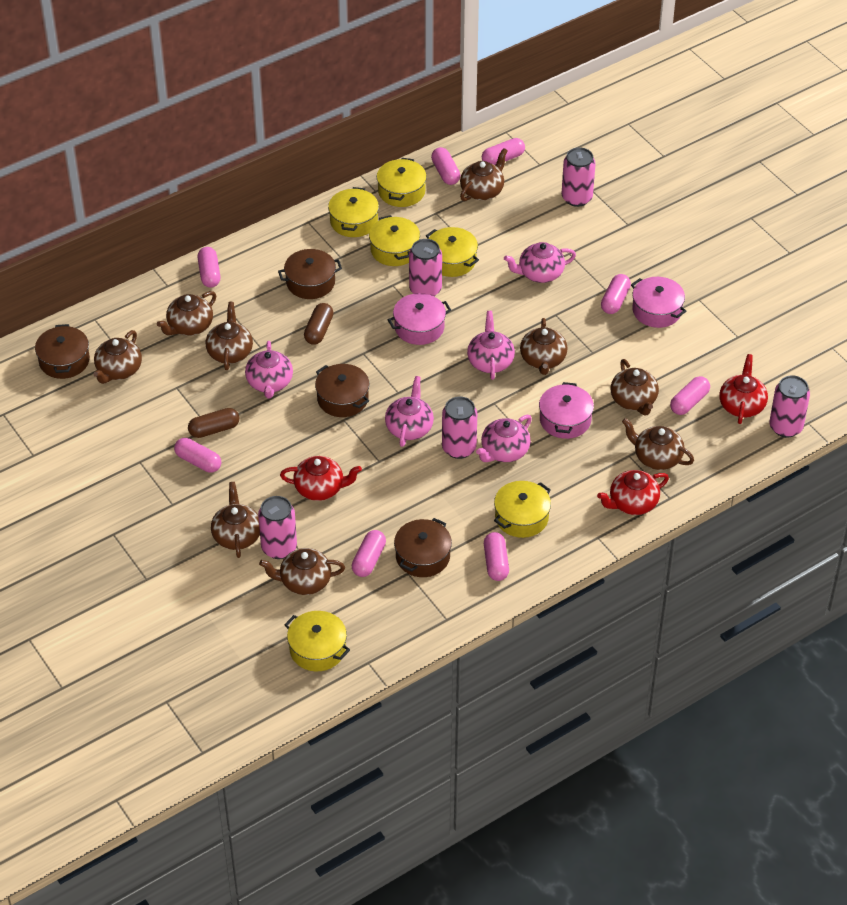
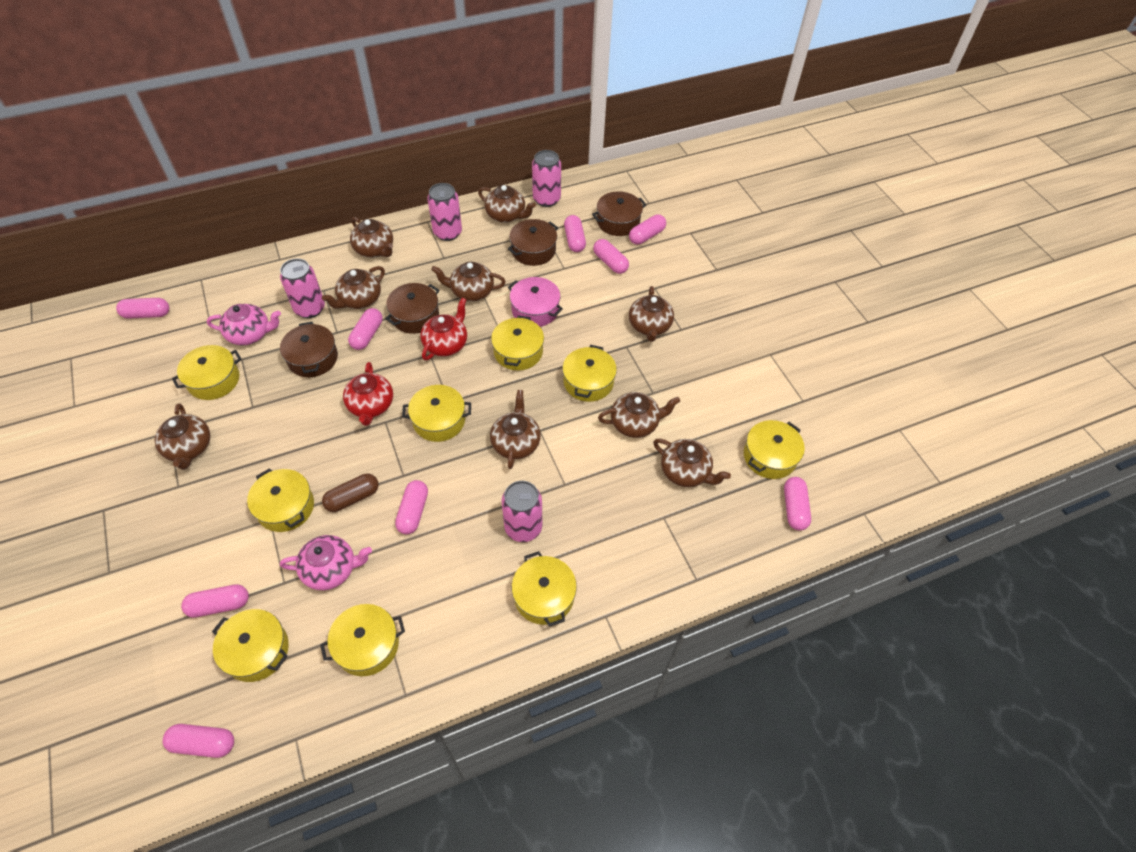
brown capsule: 2 -> 1
pink can: 5 -> 4
pink capsule: 8 -> 9
pink pot: 3 -> 1
pink teapot: 5 -> 2
red teapot: 3 -> 2
yellow pot: 6 -> 9

